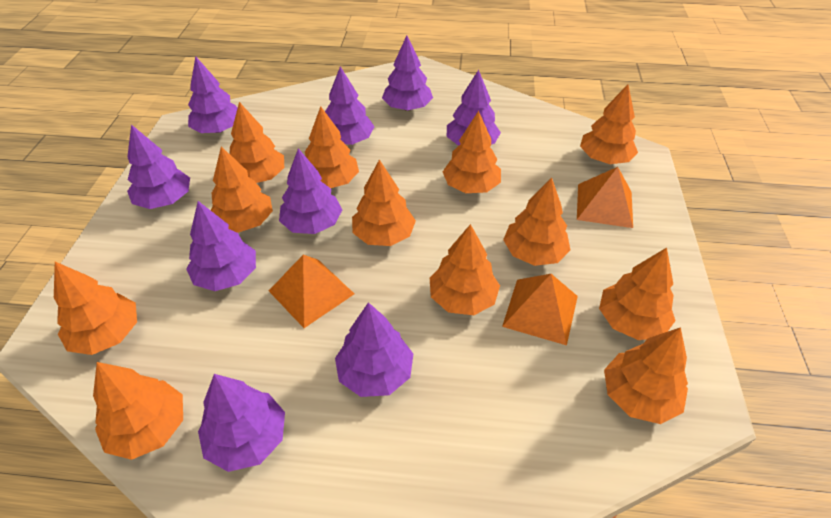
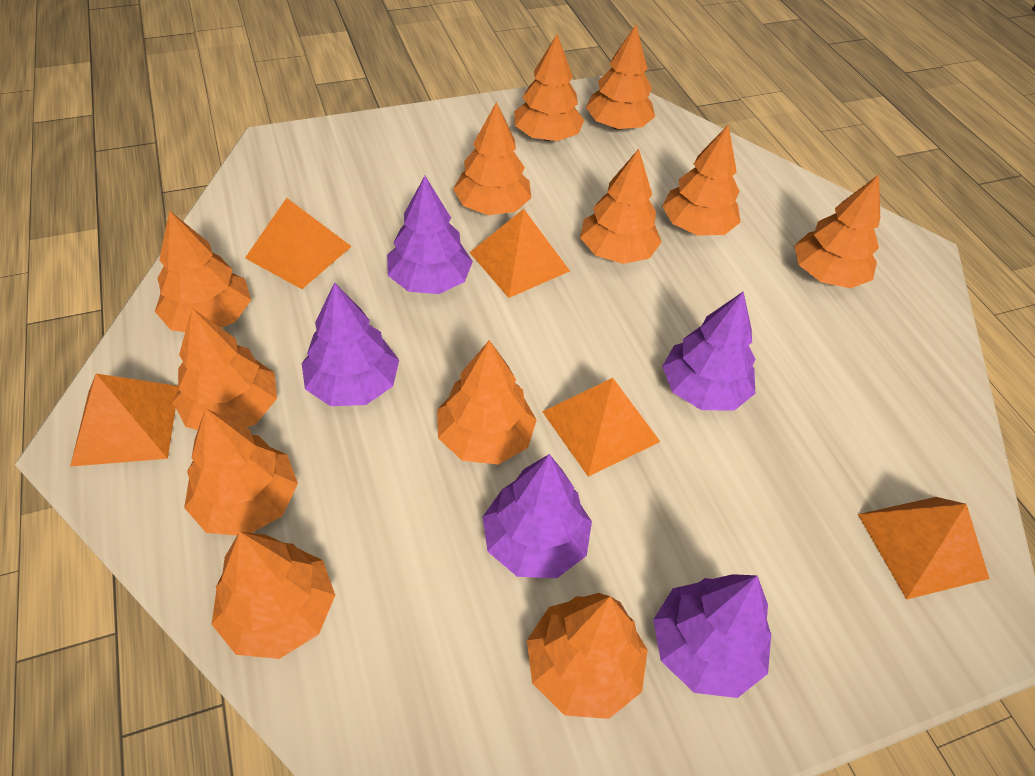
orange pyramid: 3 -> 5
purple tree: 9 -> 5

